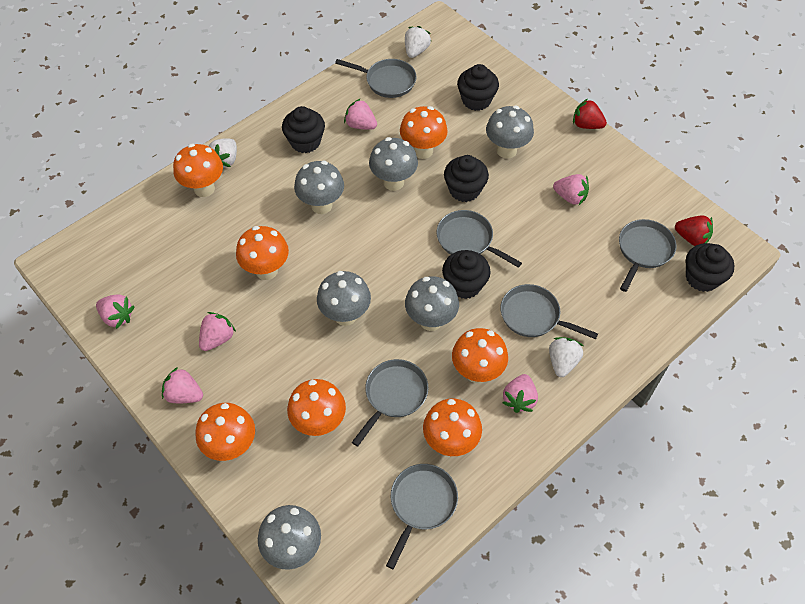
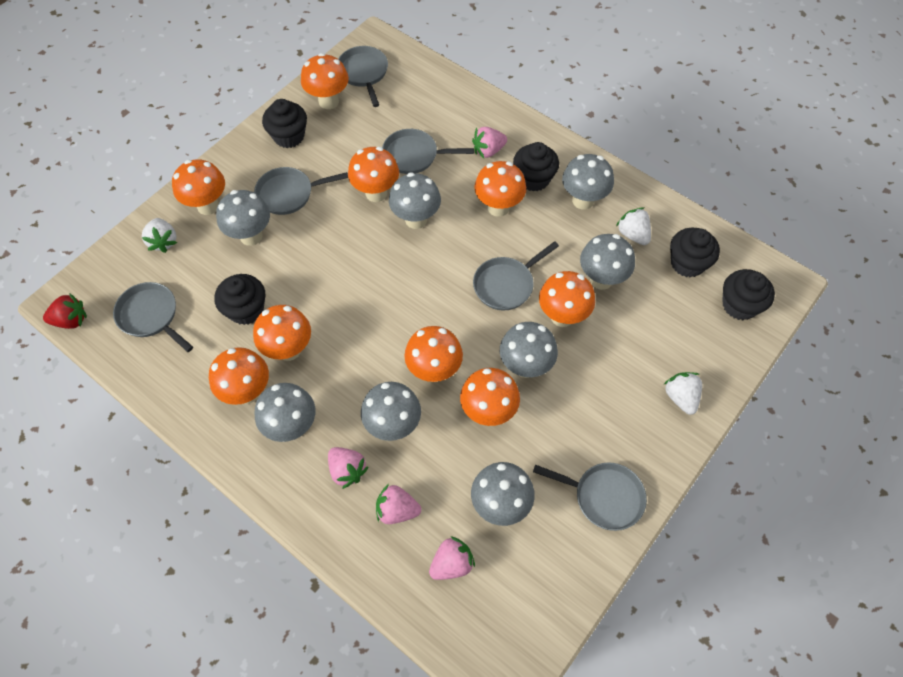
grey mushroom: 6 -> 8
orange mushroom: 7 -> 9
pink strawberry: 6 -> 4
red strawberry: 2 -> 1

